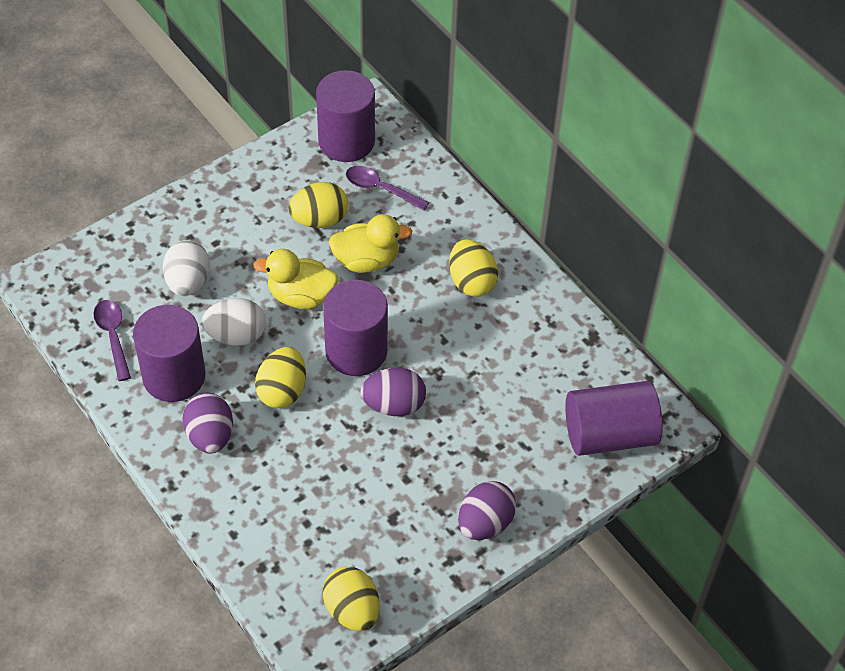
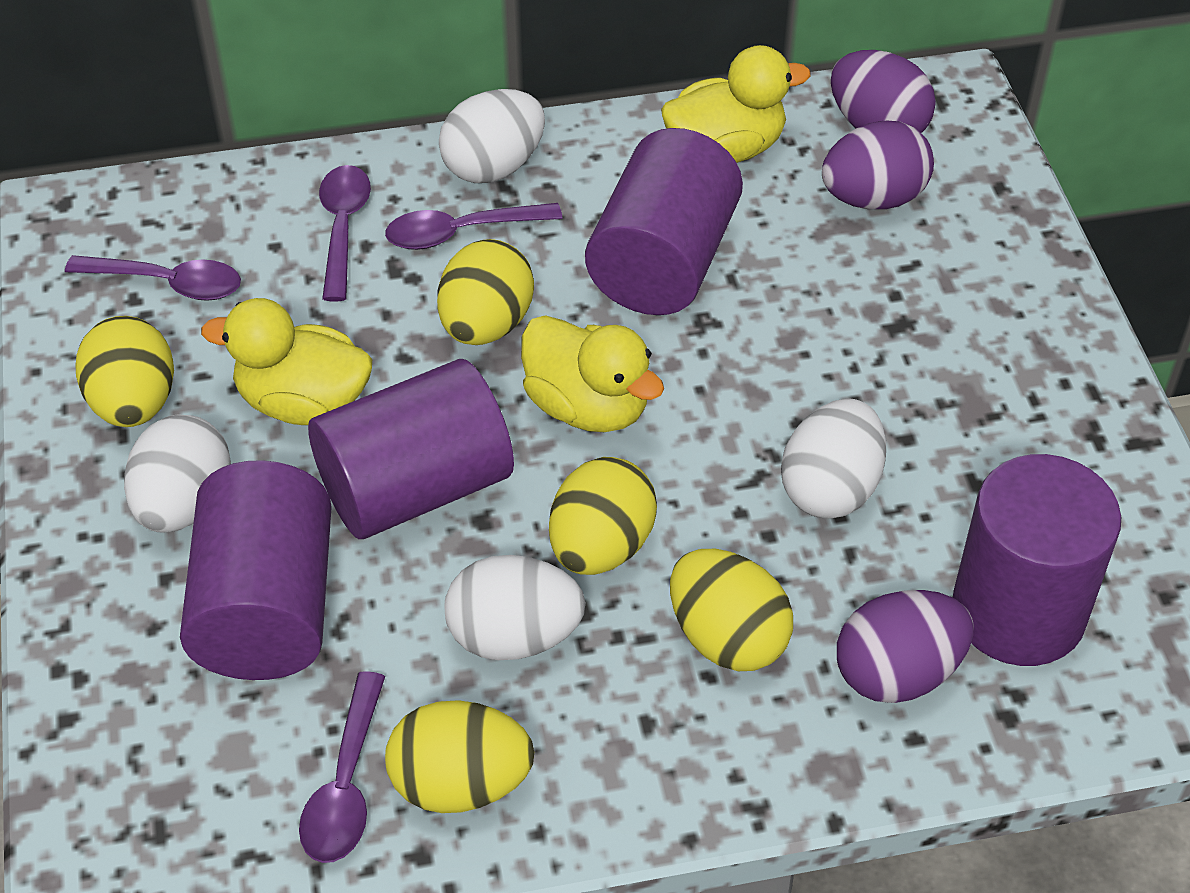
purple spoon: 2 -> 4
white egg: 2 -> 4
yellow duck: 2 -> 3
yellow egg: 4 -> 5

